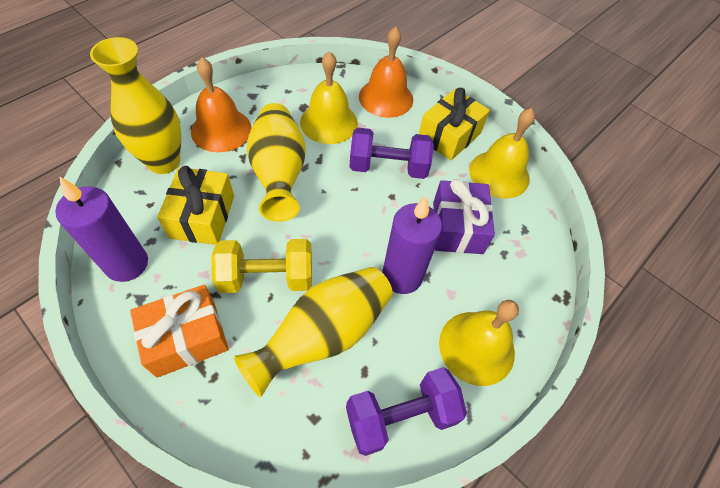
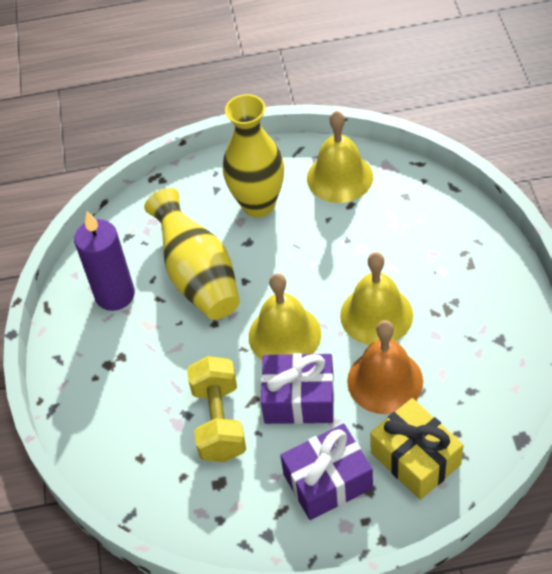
orange bell: 2 -> 1
orange gift: 1 -> 0
purple candle: 2 -> 1
purple dumbbell: 2 -> 0
purple gift: 1 -> 2
yellow gift: 2 -> 1
yellow vase: 3 -> 2

